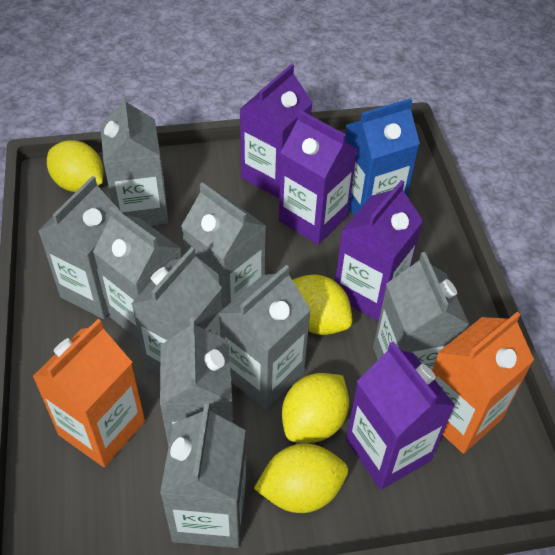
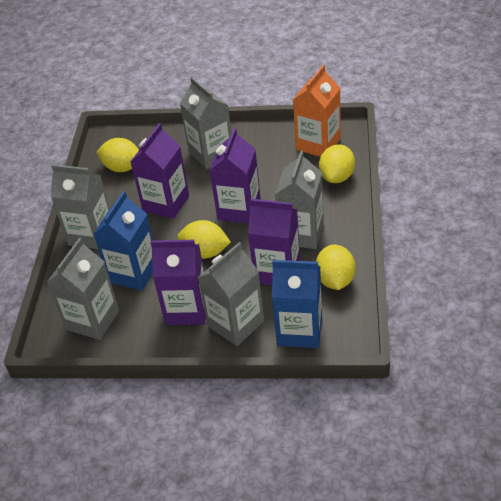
blue carton: 1 -> 2
grey carton: 9 -> 5
orange carton: 2 -> 1

